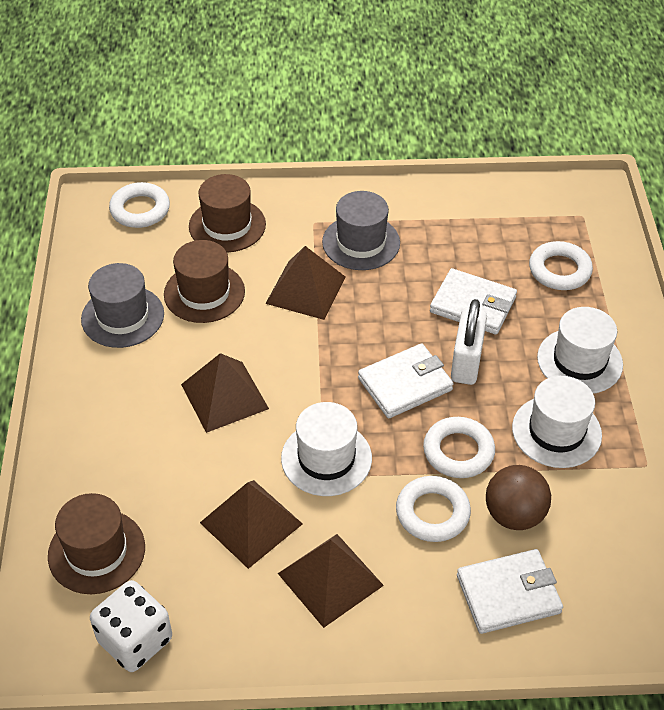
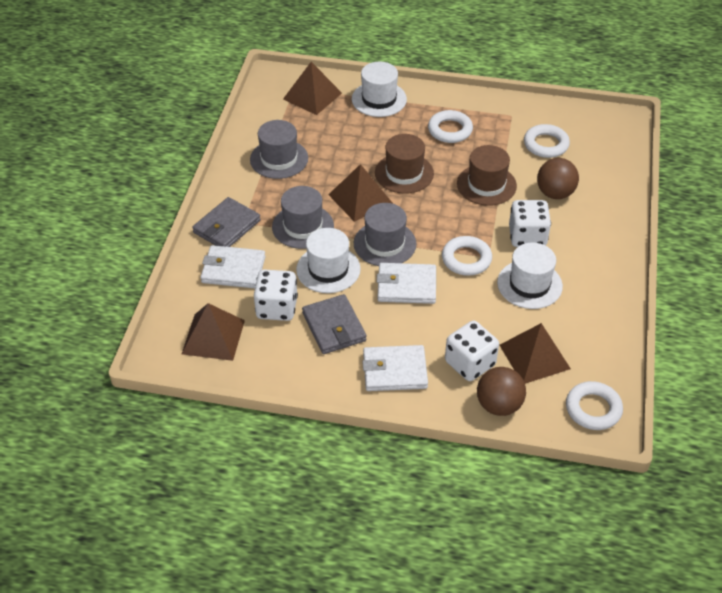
brown ball: 1 -> 2
brown hat: 3 -> 2
grey hat: 2 -> 3
grey wallet: 0 -> 2
white dice: 1 -> 3
white padlock: 1 -> 0

